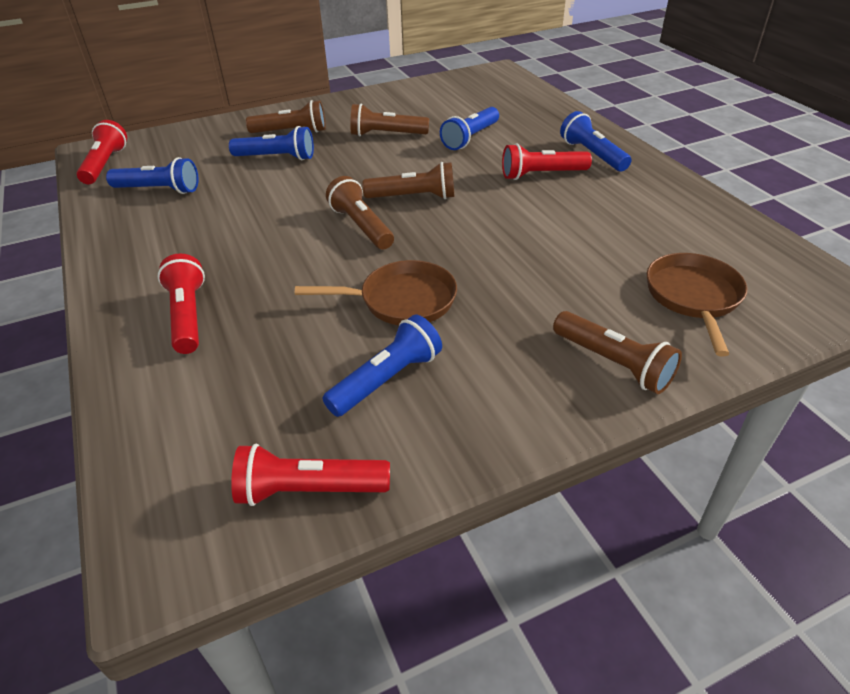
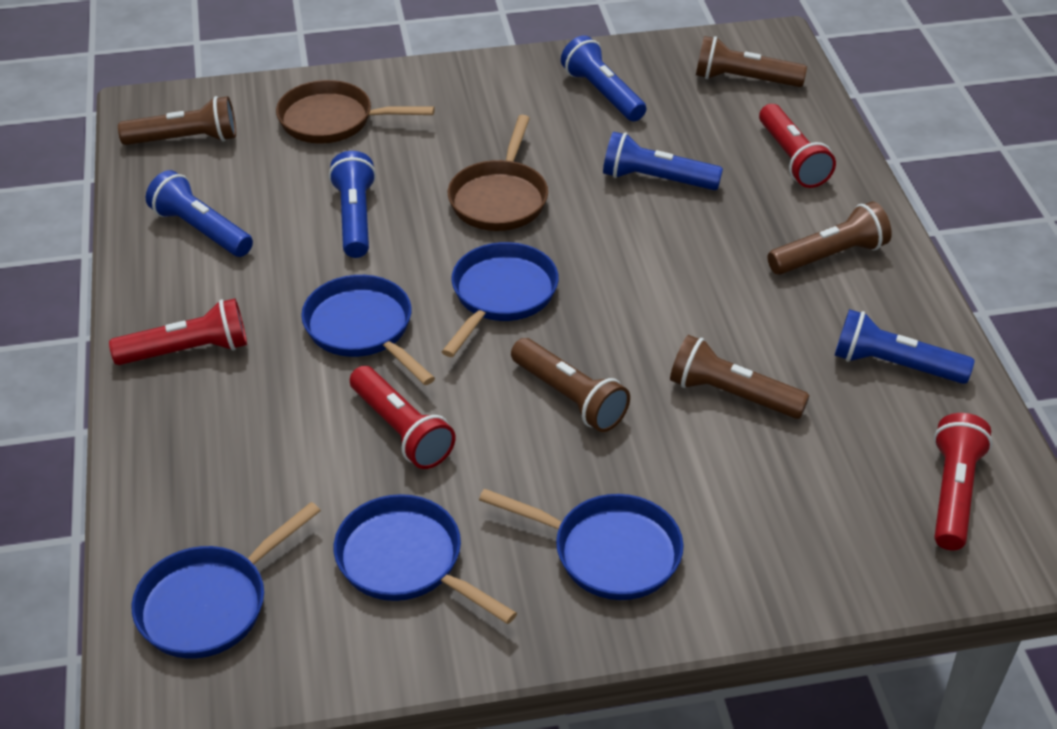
blue pan: 0 -> 5

